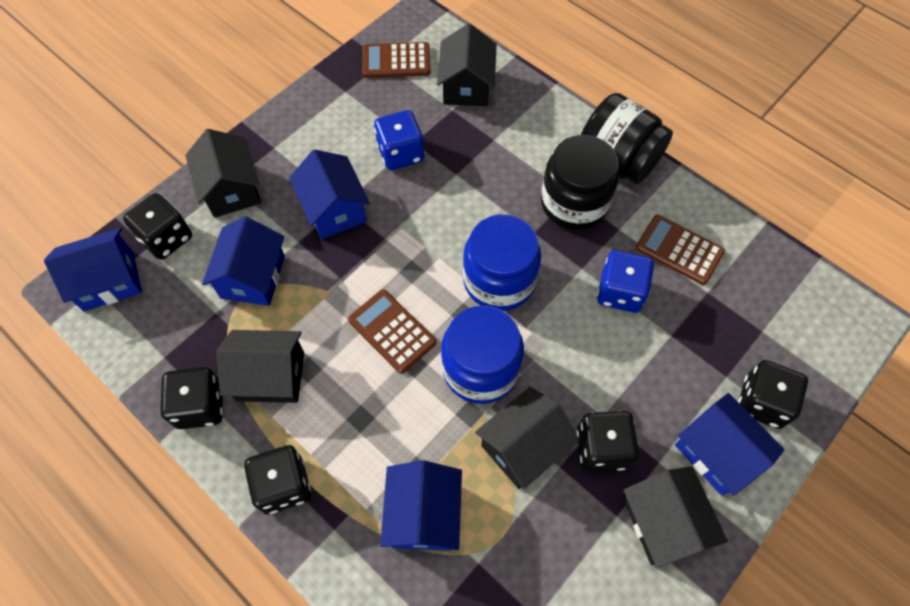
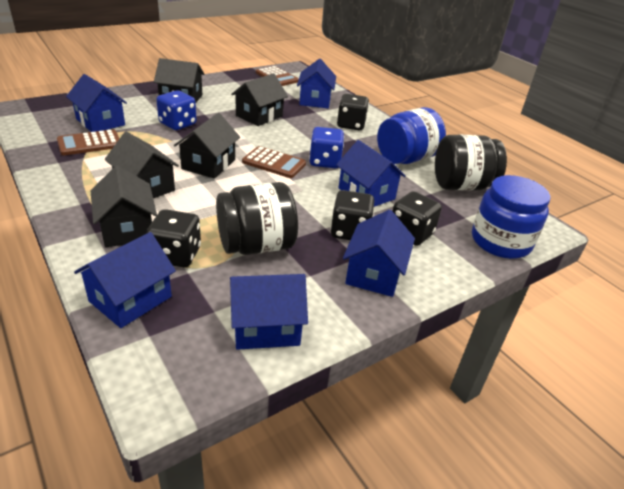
black dice: 5 -> 4
blue house: 5 -> 6

